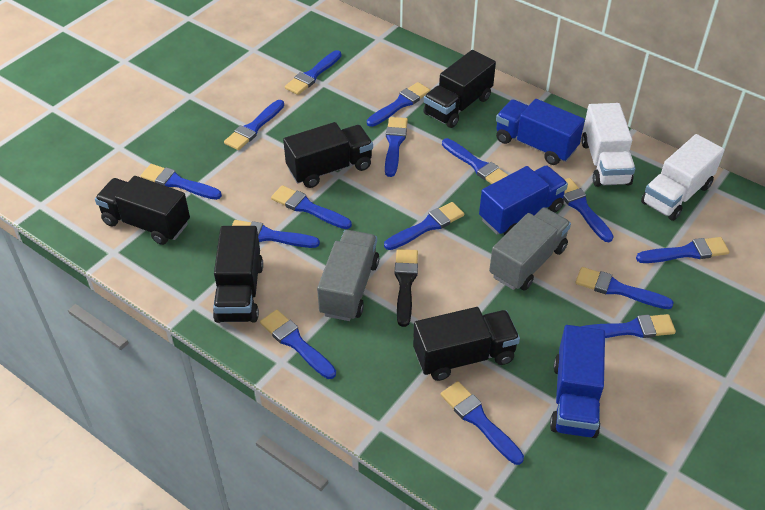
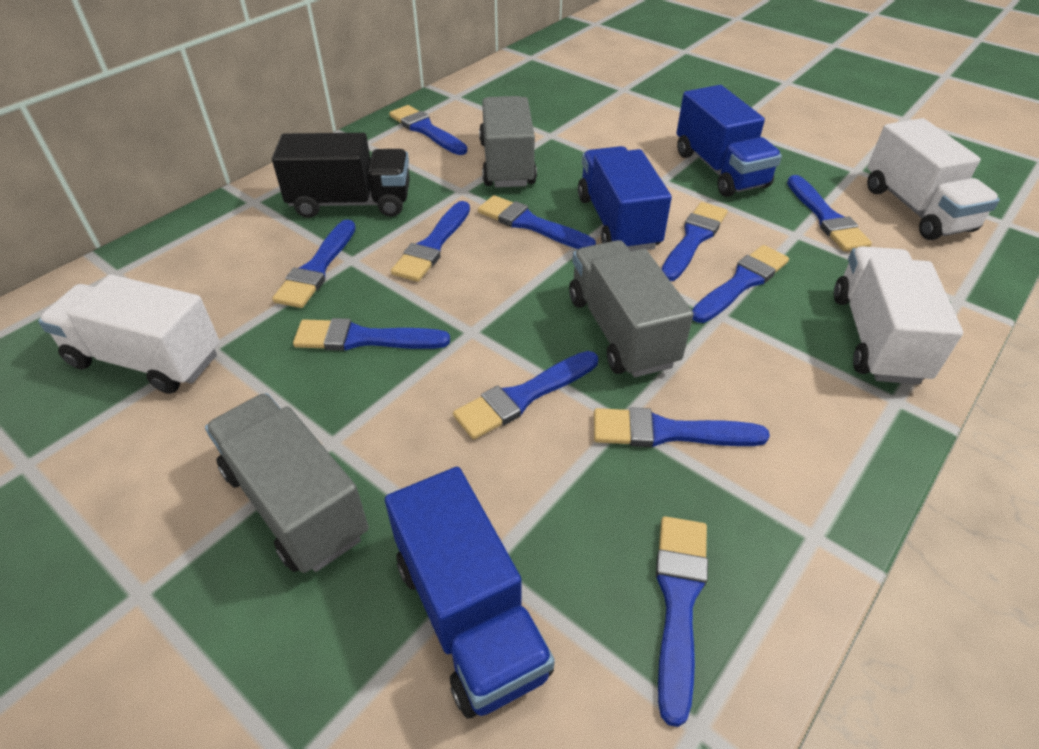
black brush: 1 -> 0
black truck: 5 -> 1
blue brush: 15 -> 11
grey truck: 2 -> 3
white truck: 2 -> 3

